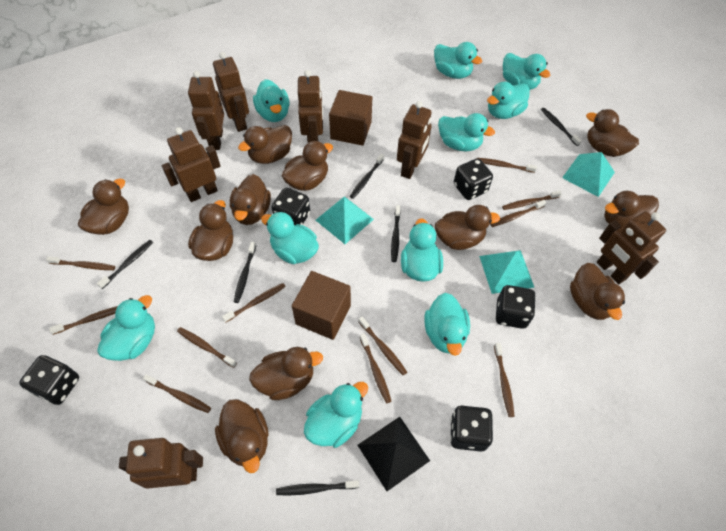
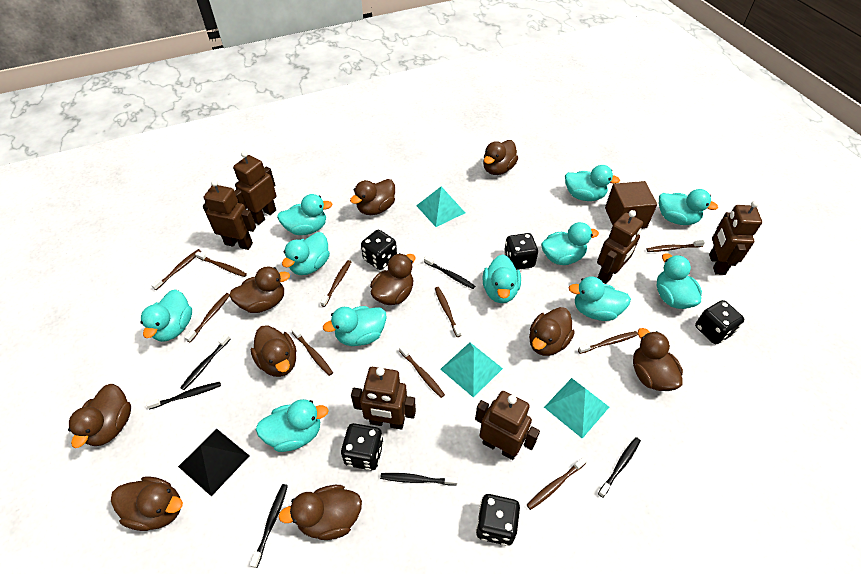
brown cube: 2 -> 1
brown duck: 11 -> 10
brown robot: 7 -> 6
brown toothbrush: 11 -> 10
turquoise duck: 10 -> 11

